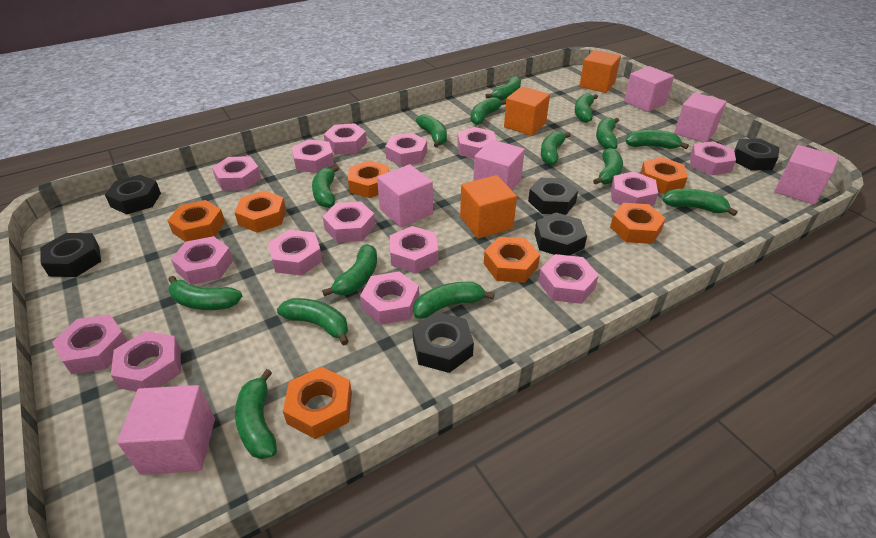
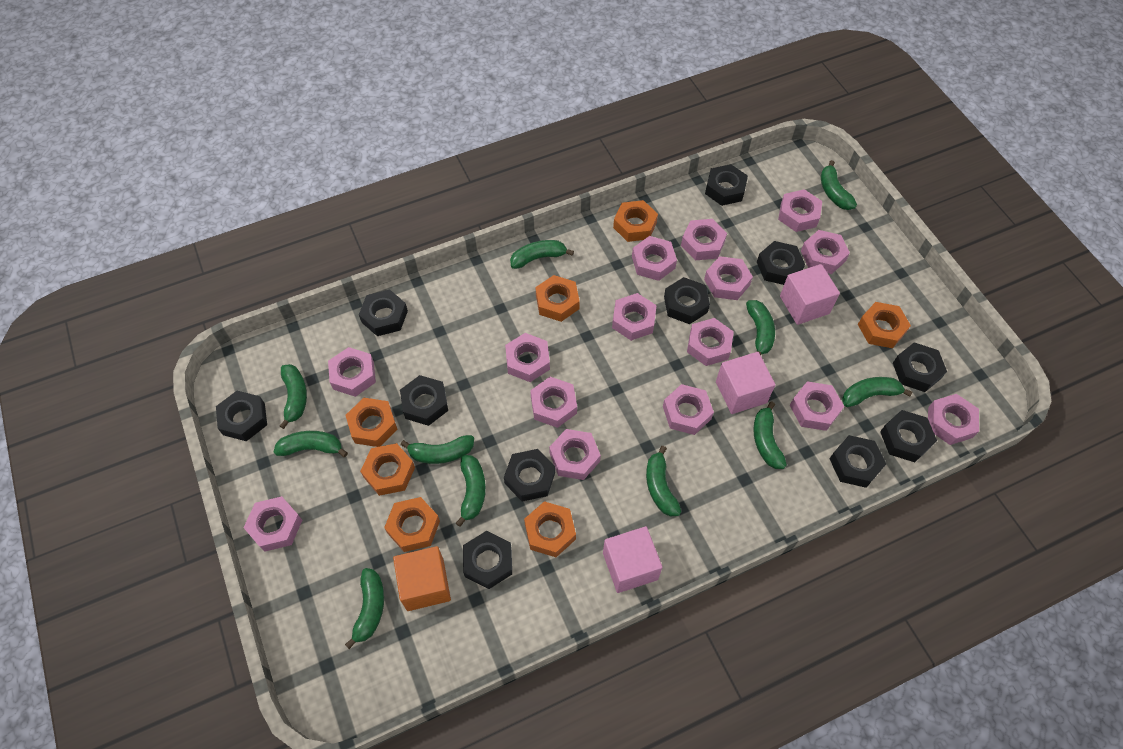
black nut: 6 -> 11
green banana: 15 -> 11
orange cube: 3 -> 1
pink cube: 6 -> 3

